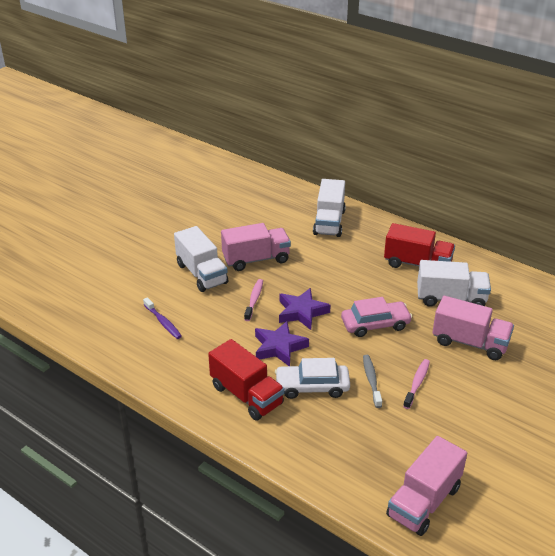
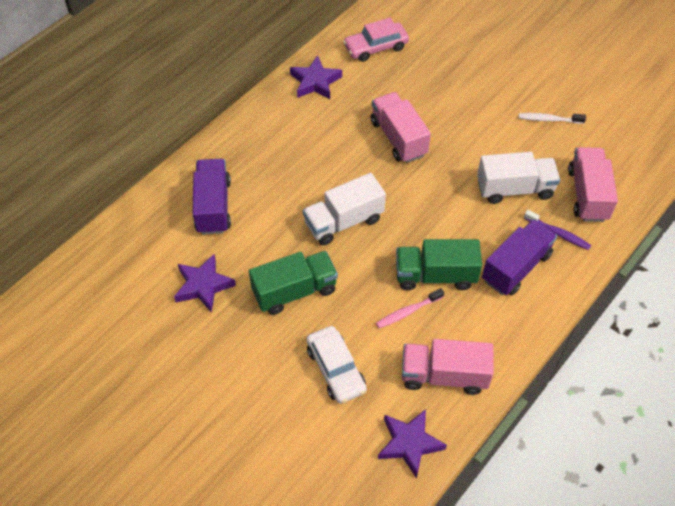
green truck: 0 -> 2
grey toothbrush: 1 -> 0
pink toothbrush: 2 -> 1
purple star: 2 -> 3
purple truck: 0 -> 2
red truck: 2 -> 0
white toothbrush: 0 -> 1
white truck: 3 -> 2

